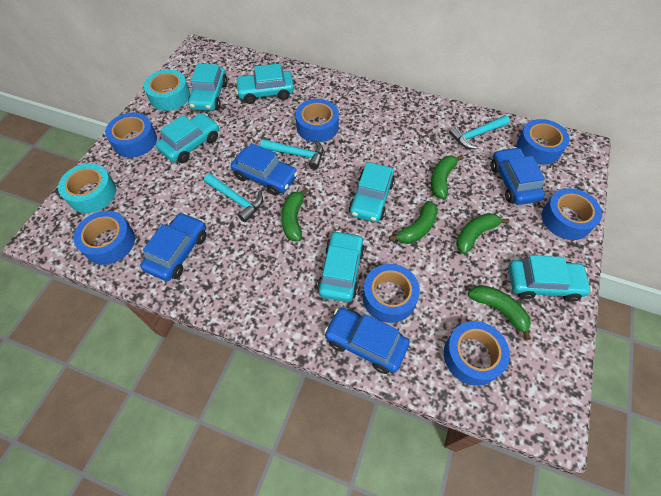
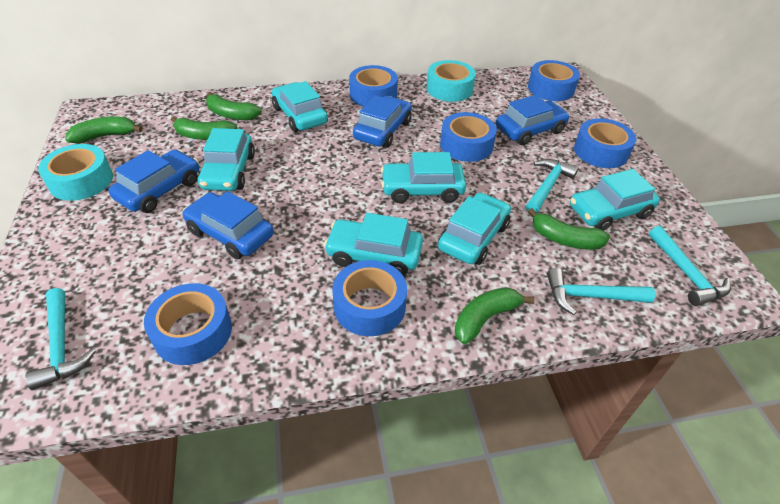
blue tape: 7 -> 6
turquoise hammer: 3 -> 4

